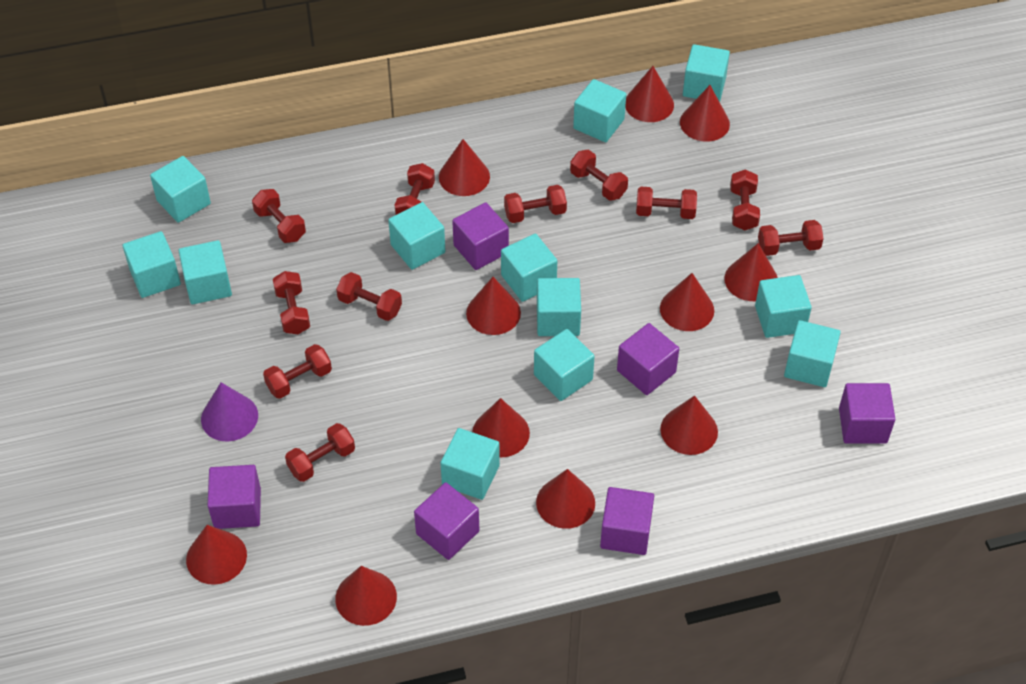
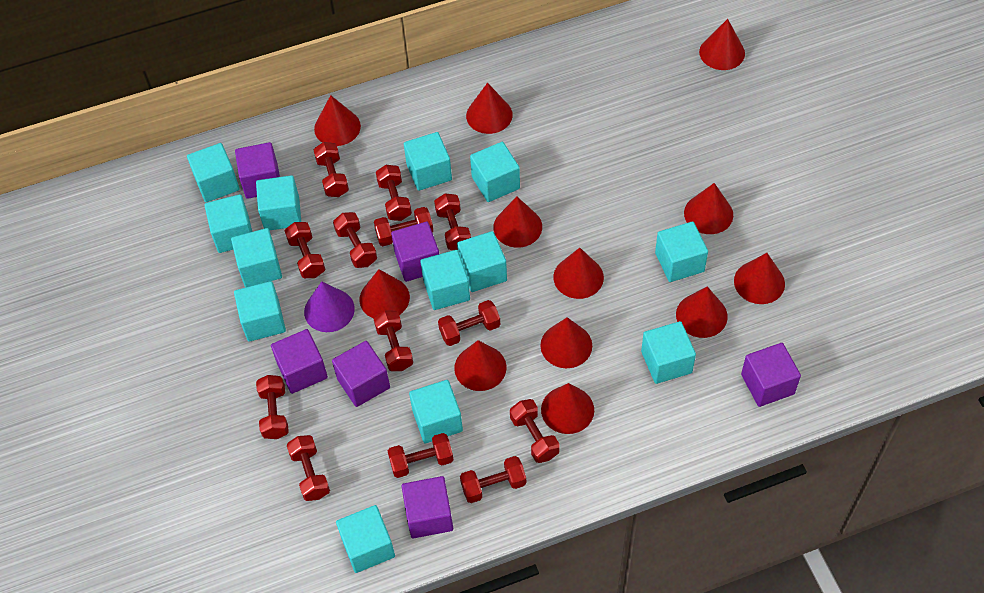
red cone: 11 -> 12
red dumbbell: 11 -> 13
turquoise cube: 12 -> 13

